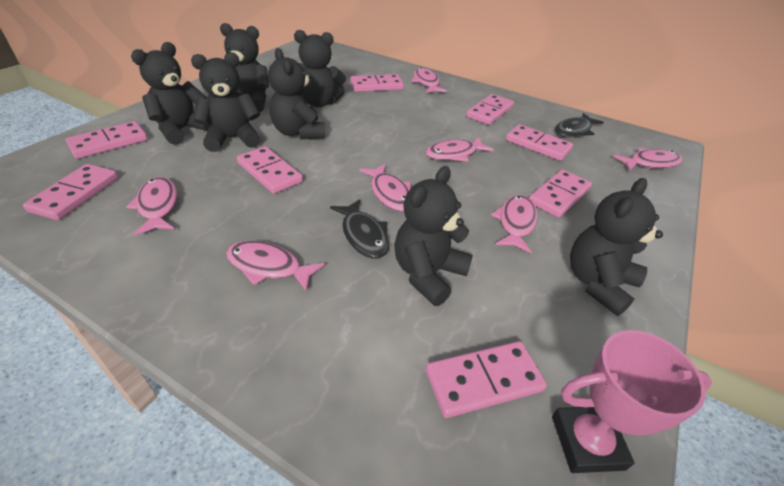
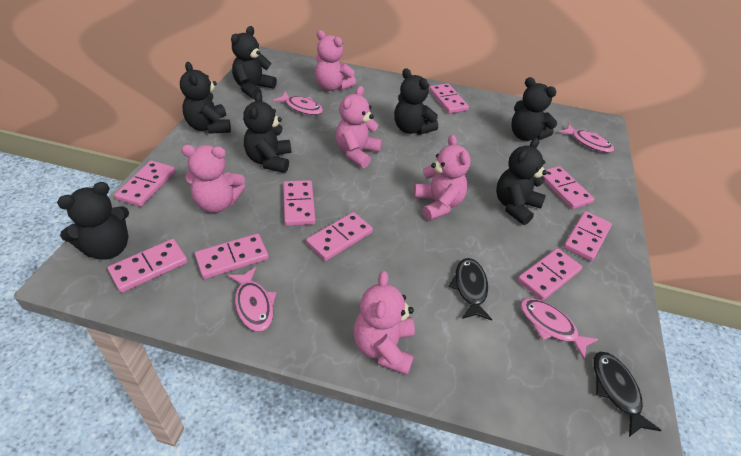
pink domino: 8 -> 9
pink fish: 7 -> 4
pink teddy bear: 0 -> 5
pink trophy: 1 -> 0

